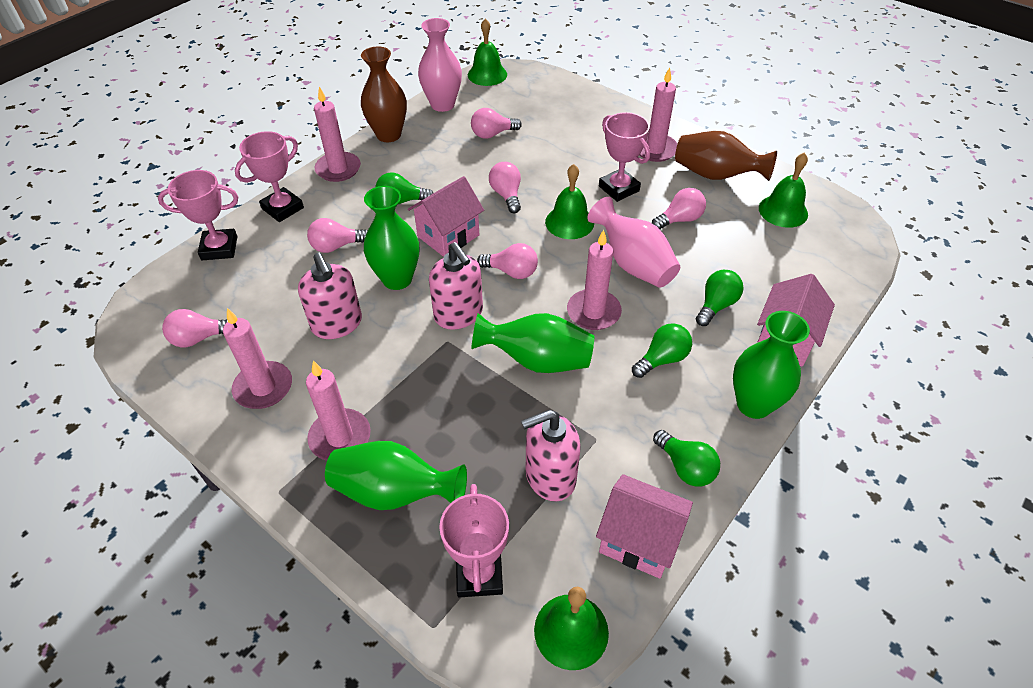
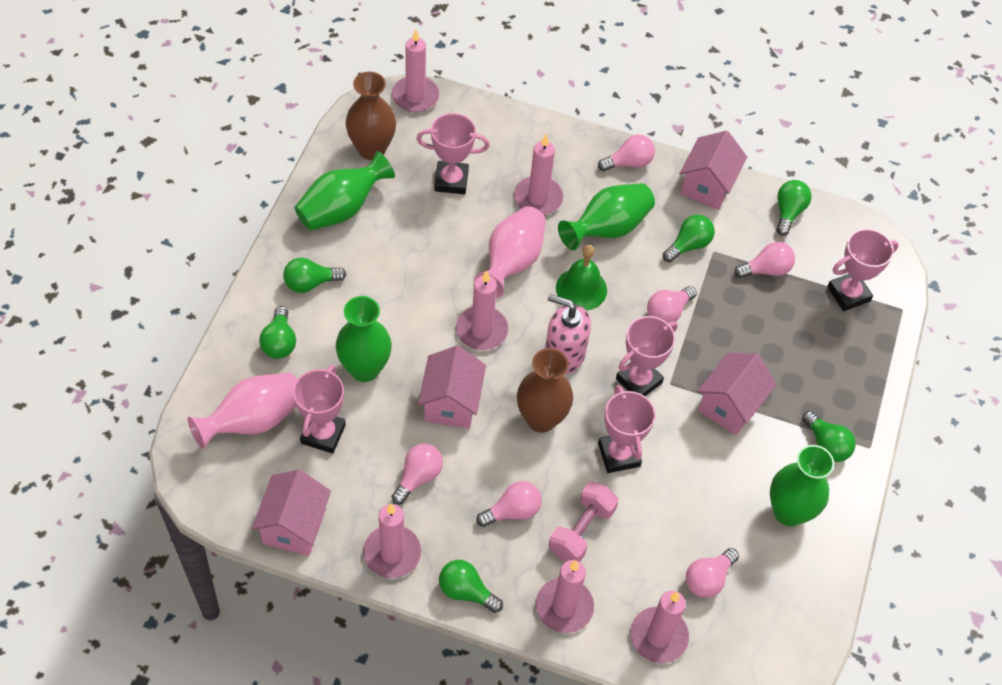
green bell: 4 -> 1
green light bulb: 4 -> 6
pink candle: 5 -> 6
pink dumbbell: 0 -> 1
pink house: 3 -> 4
pink soap dispenser: 3 -> 1
pink trophy: 4 -> 5

